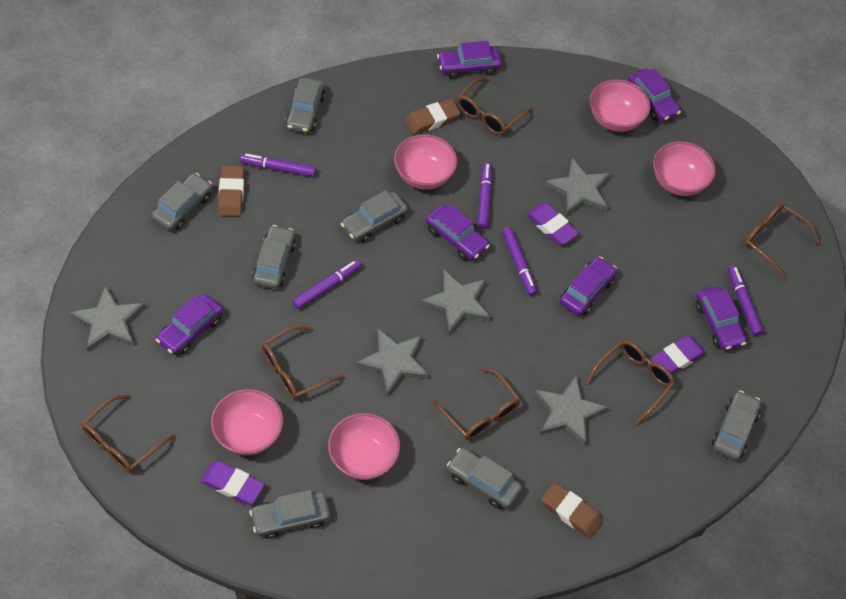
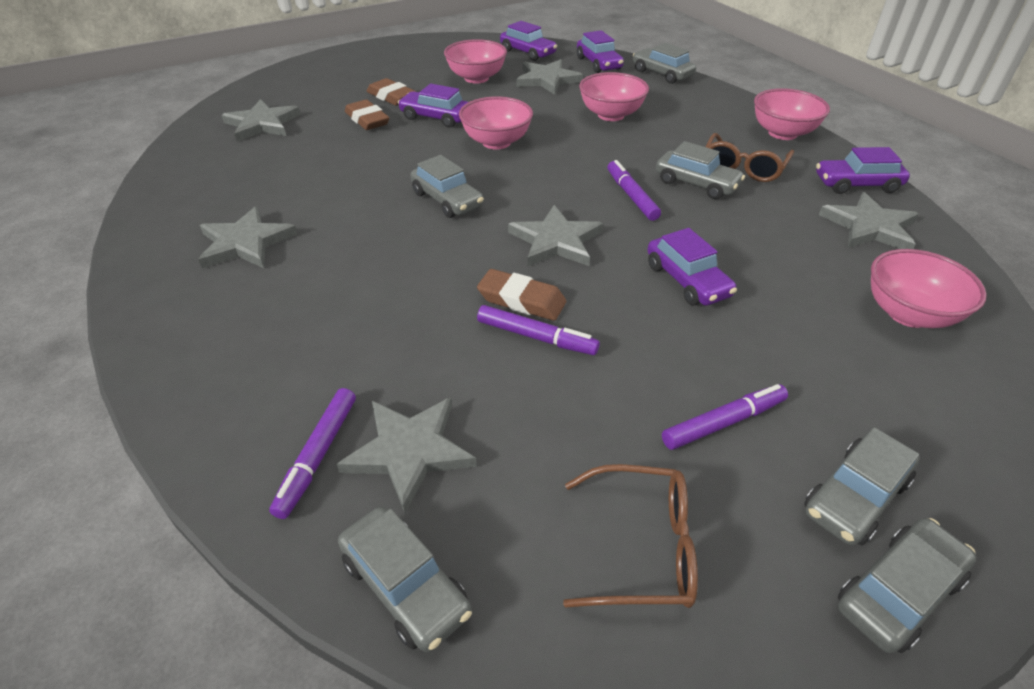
brown glasses: 6 -> 2
grey car: 7 -> 6
grey star: 5 -> 6
purple car: 6 -> 5
purple eraser: 3 -> 0
purple marker: 5 -> 4

